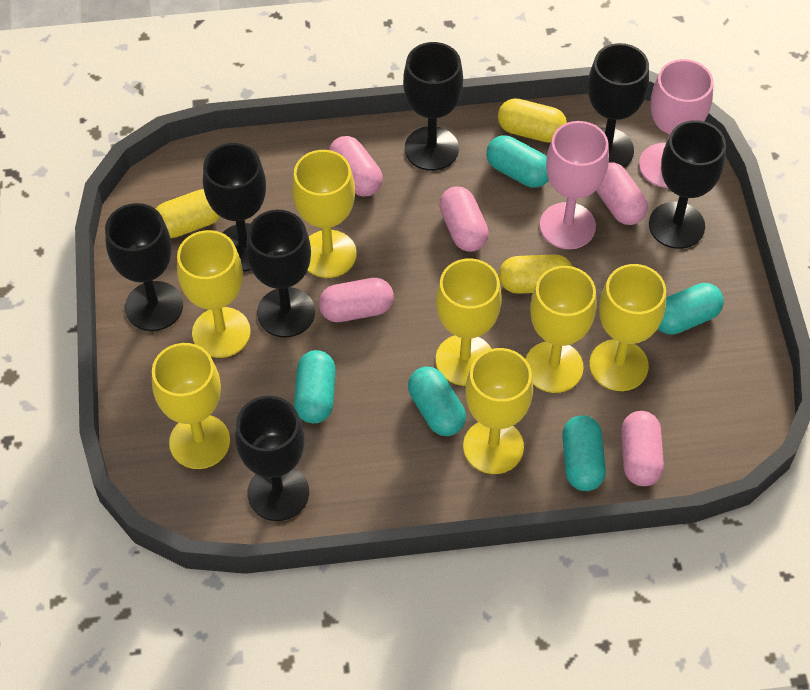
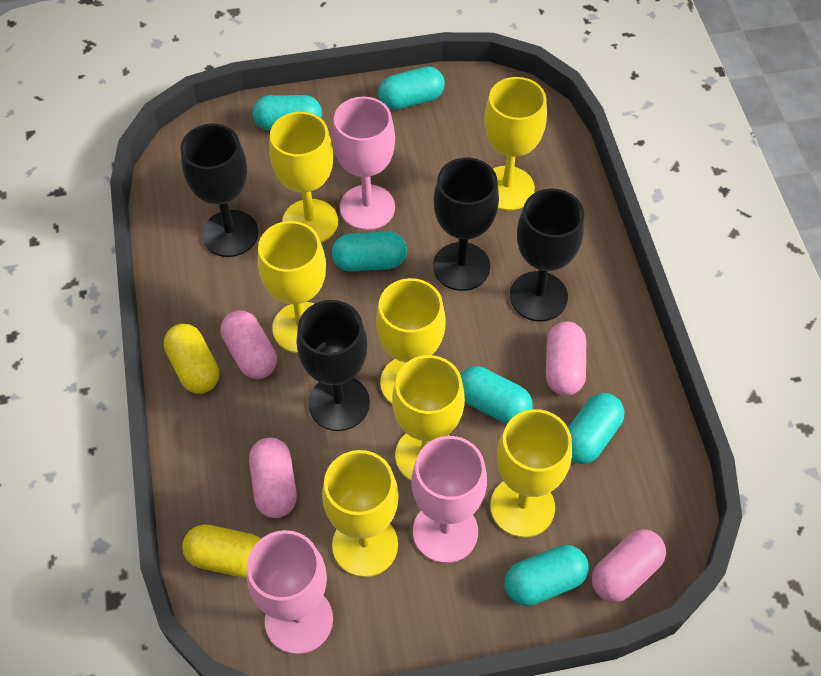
black goblet: 7 -> 4
pink capsule: 5 -> 4
pink goblet: 2 -> 3
turquoise capsule: 5 -> 6
yellow capsule: 3 -> 2

